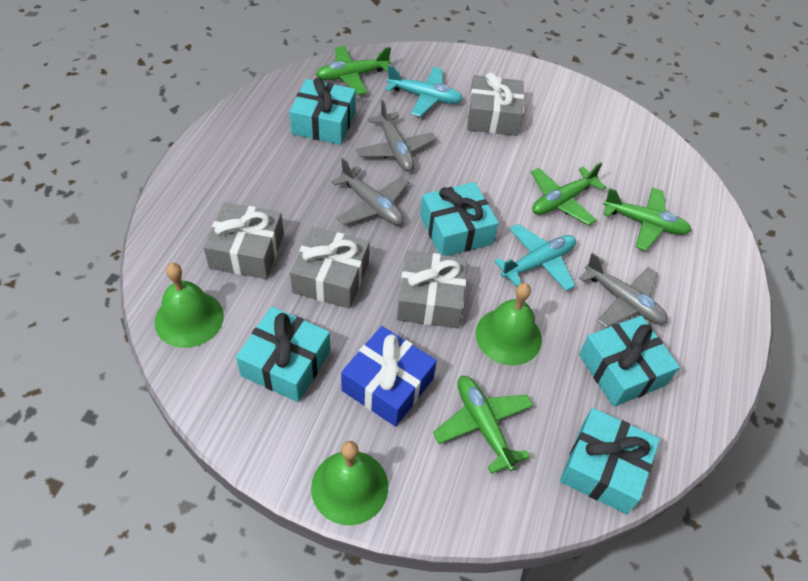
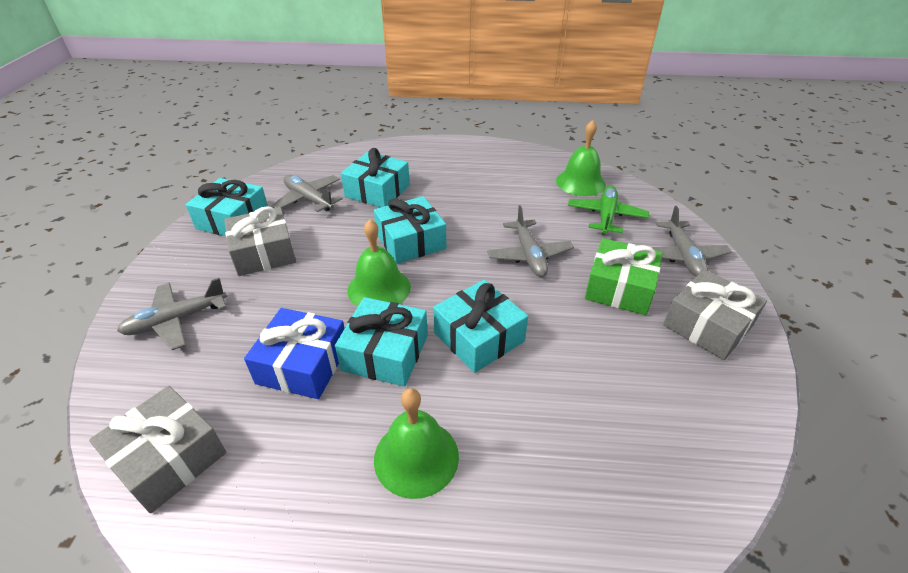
green gift: 0 -> 1
green plane: 4 -> 1
grey gift: 4 -> 3
grey plane: 3 -> 4
turquoise plane: 2 -> 0

